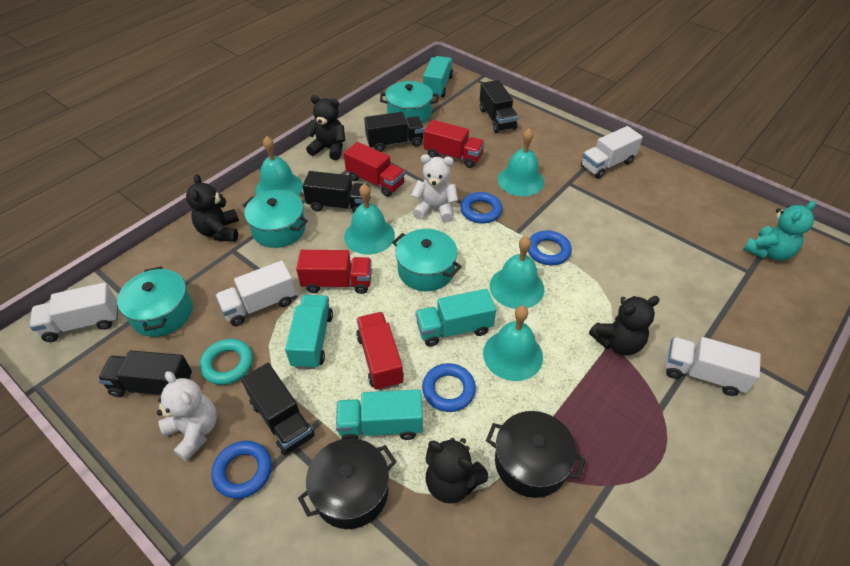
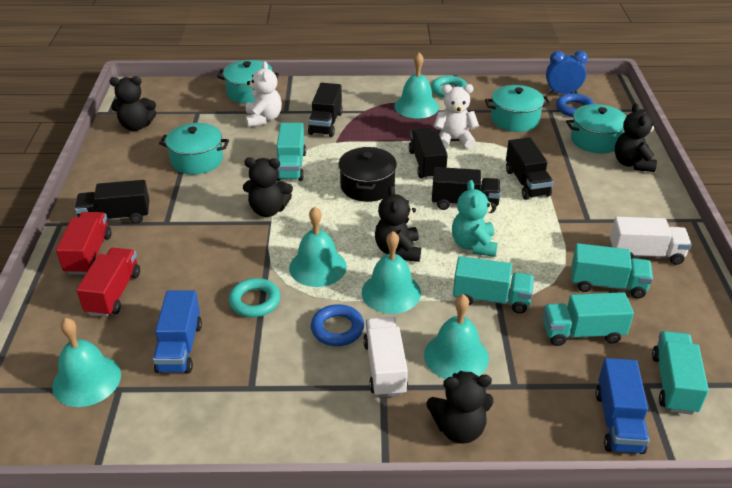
black pot: 2 -> 1
black teddy bear: 4 -> 5
blue clock: 0 -> 1
blue ring: 4 -> 2
blue truck: 0 -> 2
red truck: 4 -> 2
turquoise ring: 1 -> 2
turquoise truck: 4 -> 5
white truck: 4 -> 2

